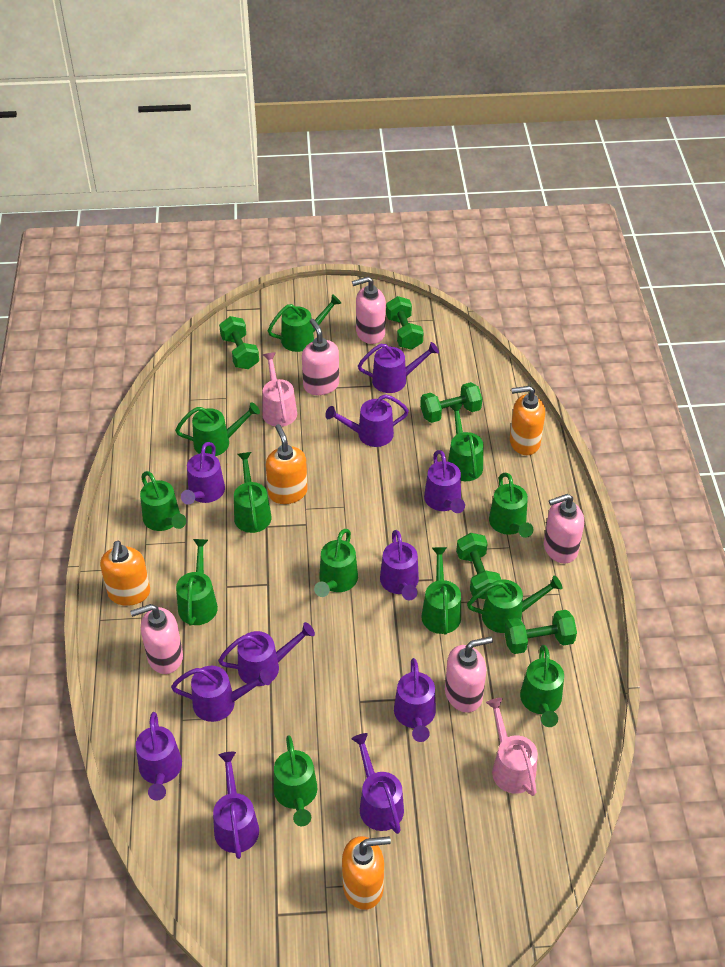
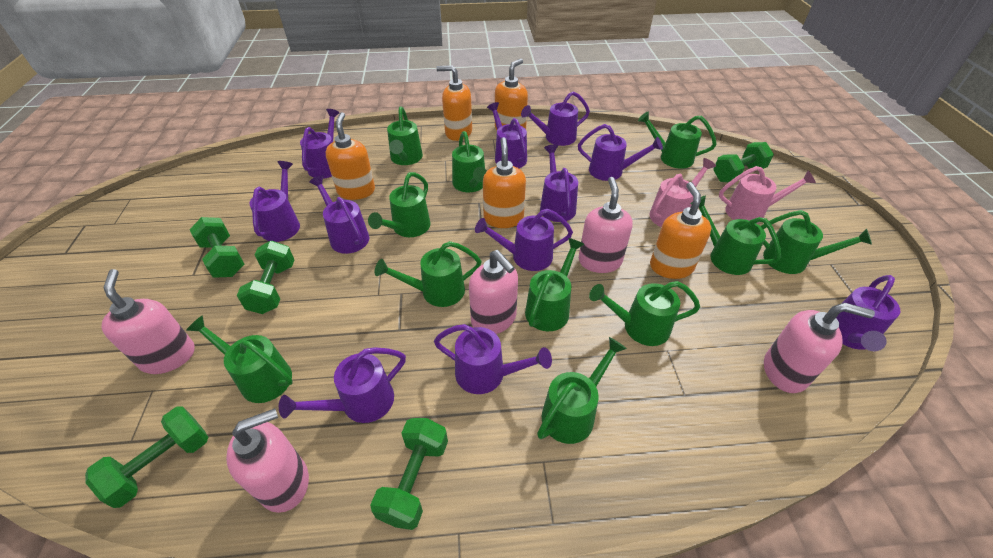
green watering can: 12 -> 11
orange soap dispenser: 4 -> 5

